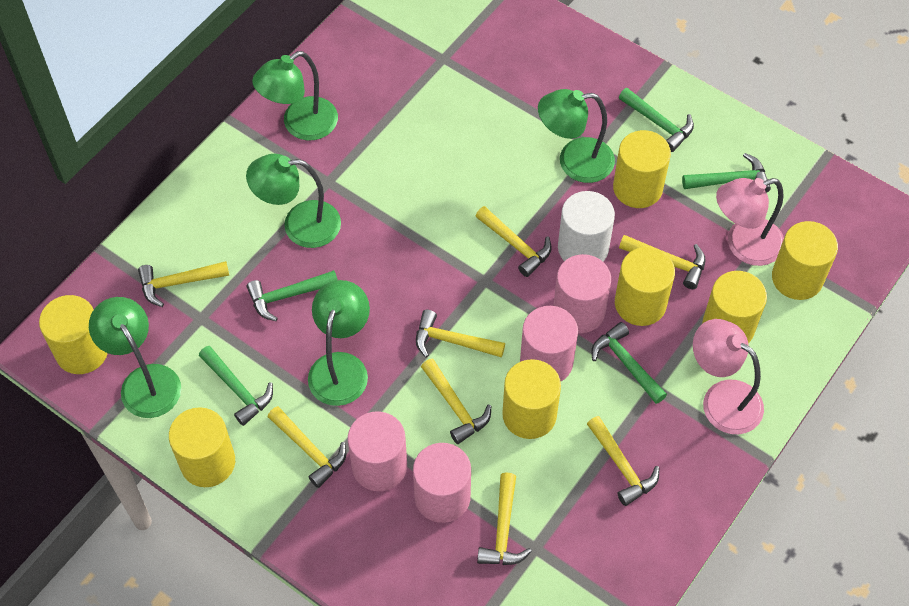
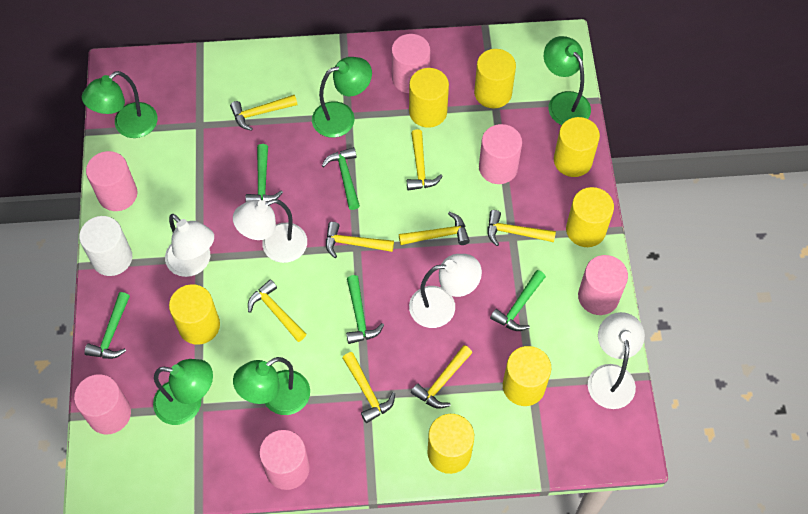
pink cylinder: 4 -> 6
pink lamp: 2 -> 0
white lamp: 0 -> 4

